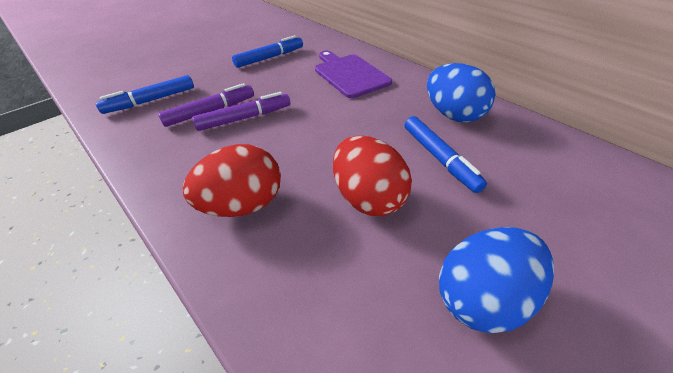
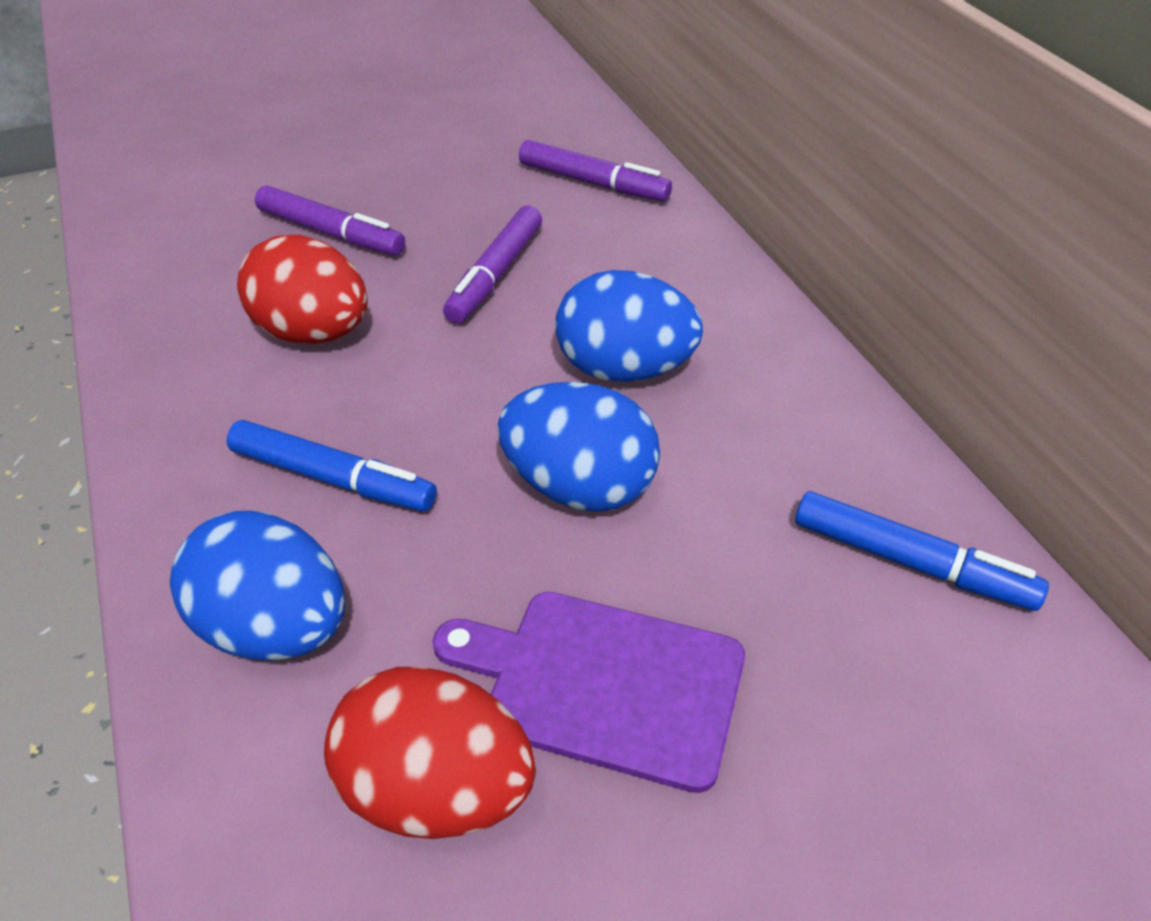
blue egg: 2 -> 3
blue marker: 3 -> 2
purple marker: 2 -> 3

